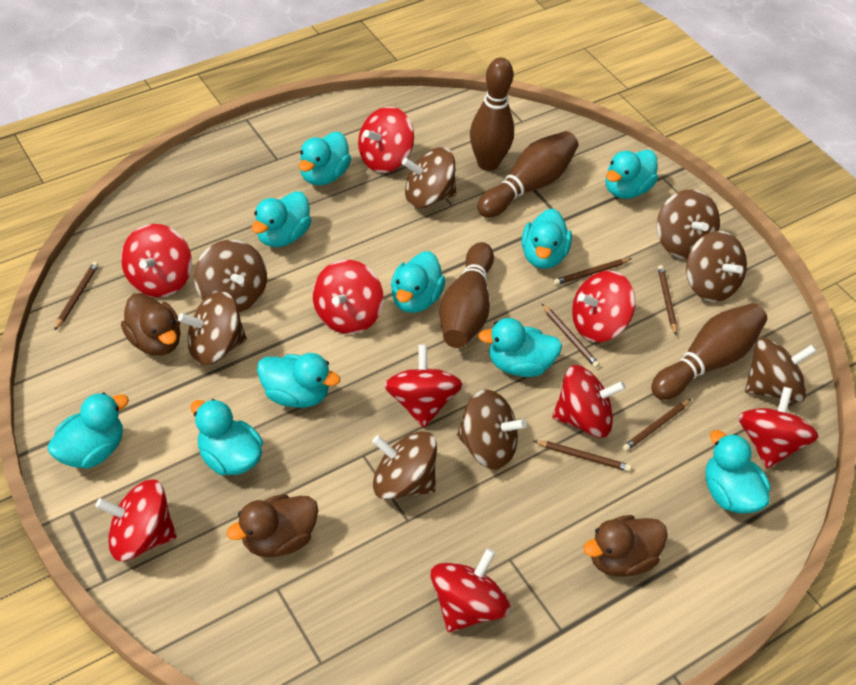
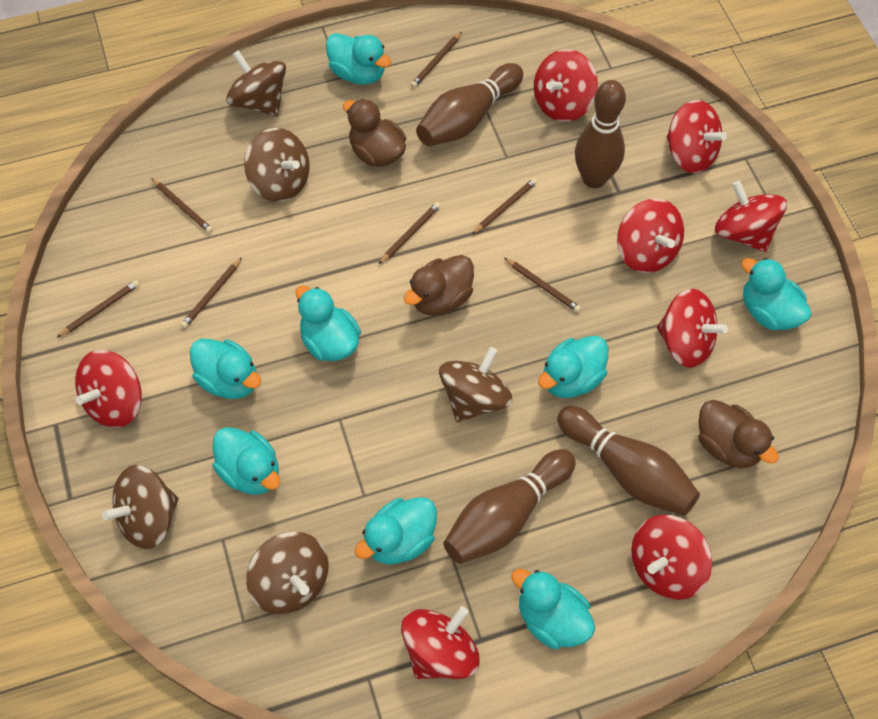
brown pencil: 6 -> 7
brown spinning top: 8 -> 5
red spinning top: 9 -> 8
turquoise duck: 10 -> 8

